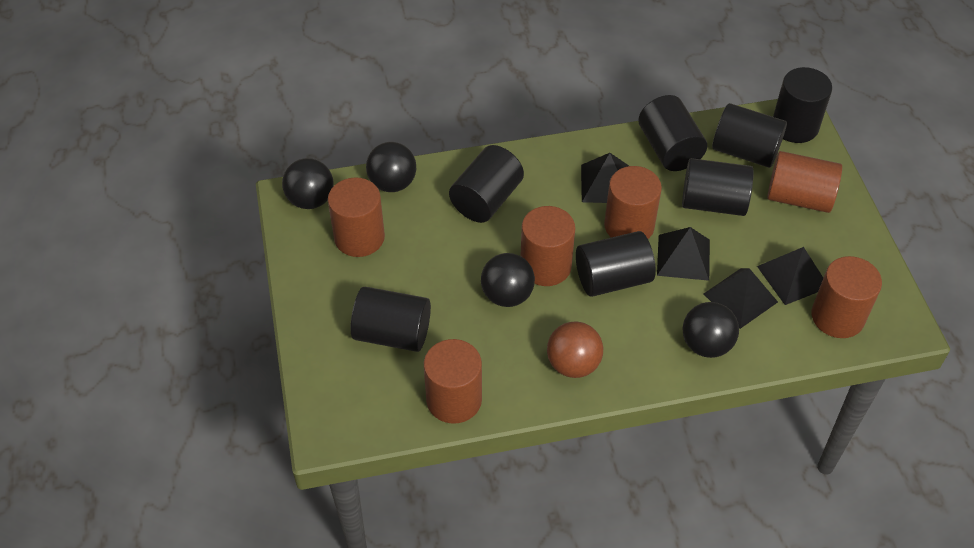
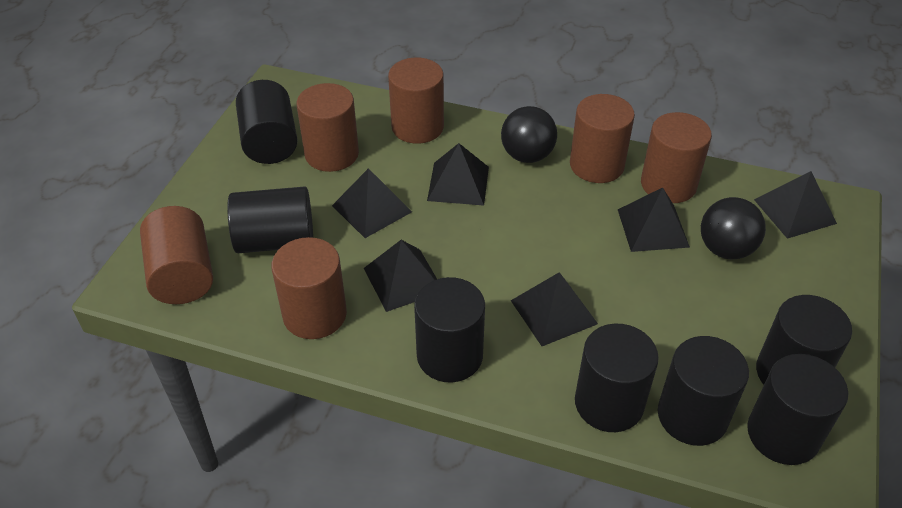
black ball: 4 -> 2
black pyramid: 4 -> 6
brown ball: 1 -> 0

